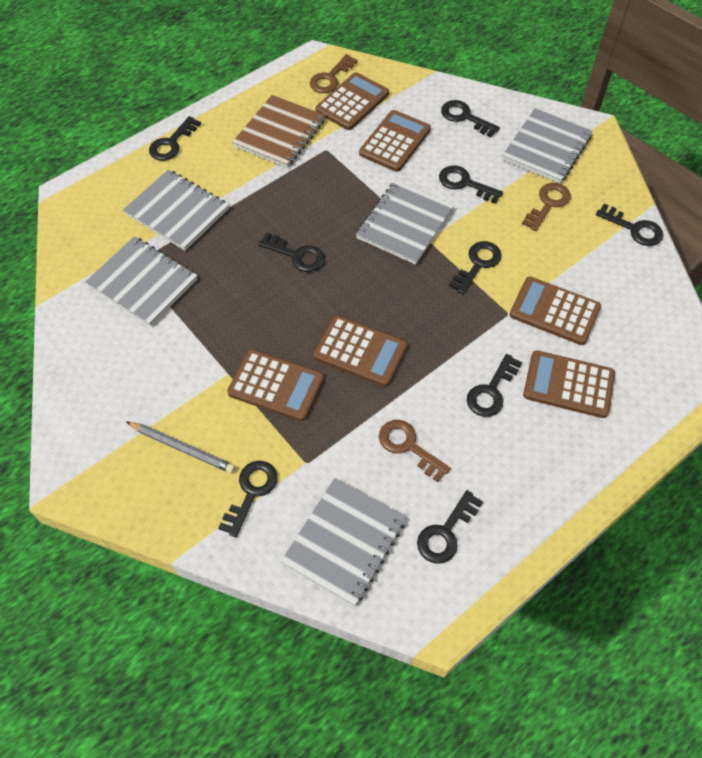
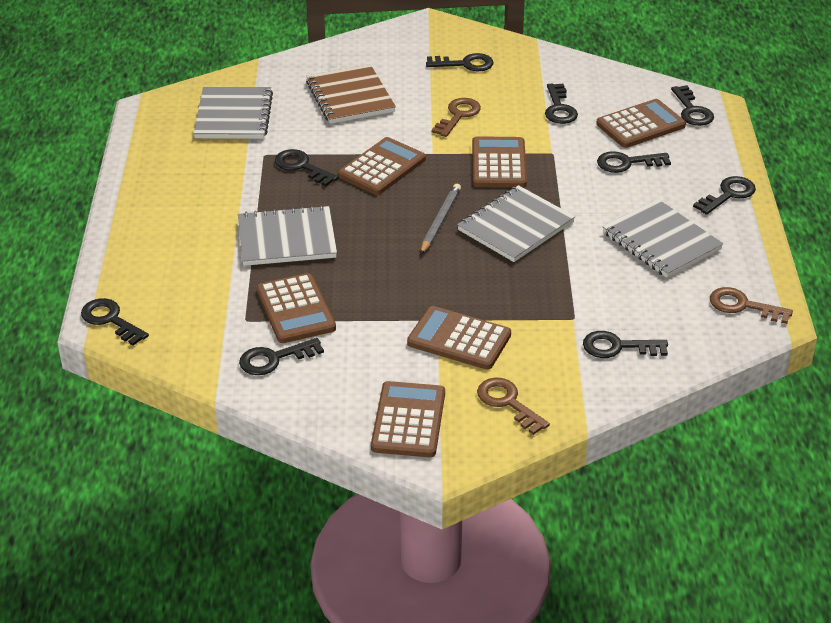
grey notebook: 5 -> 4

